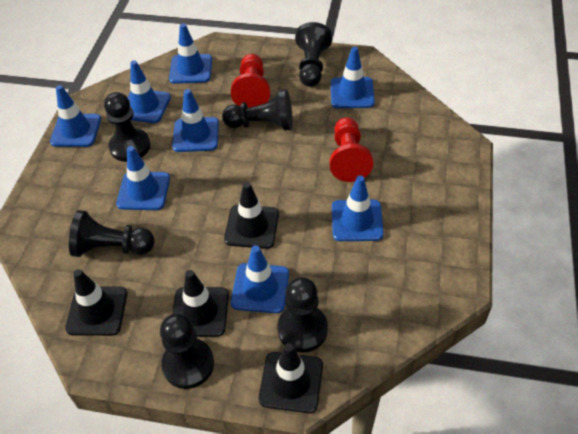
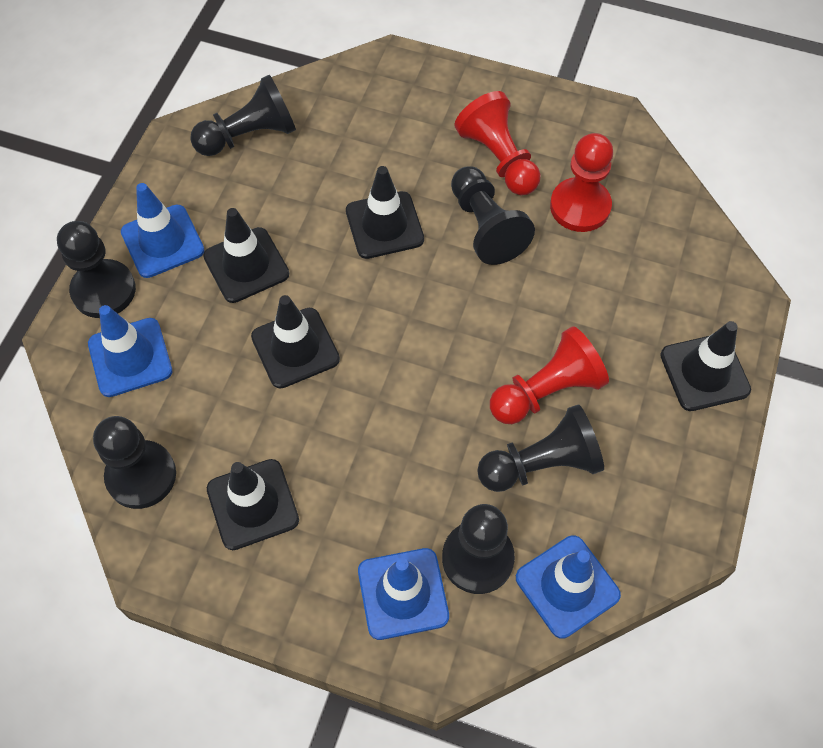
black traffic cone: 4 -> 5
blue traffic cone: 8 -> 4
red pawn: 2 -> 3

